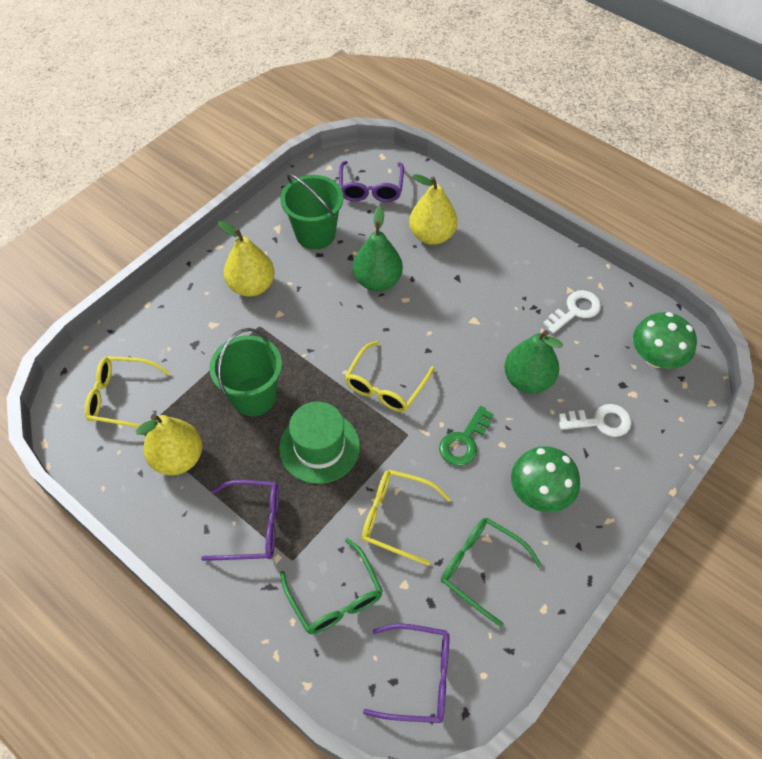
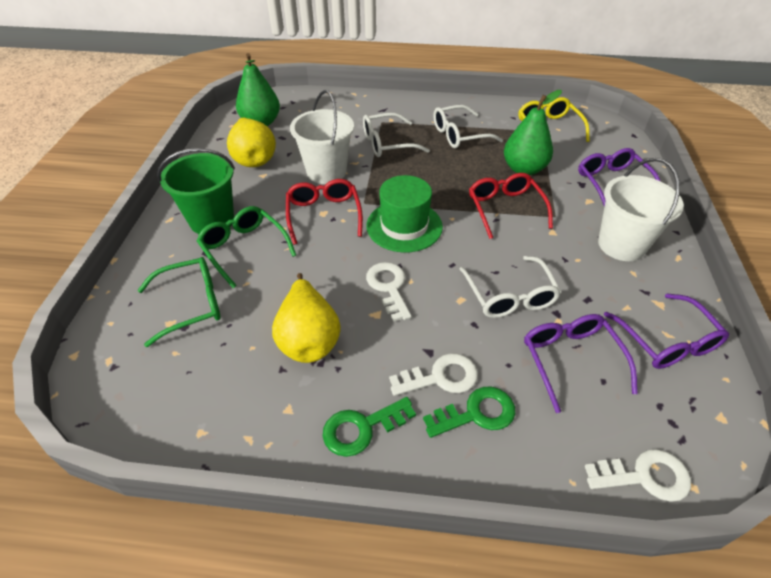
green bucket: 2 -> 1
green key: 1 -> 2
green mushroom: 2 -> 0
red glasses: 0 -> 2
white bucket: 0 -> 2
white glasses: 0 -> 3
white key: 2 -> 3
yellow glasses: 3 -> 1
yellow pear: 3 -> 2

